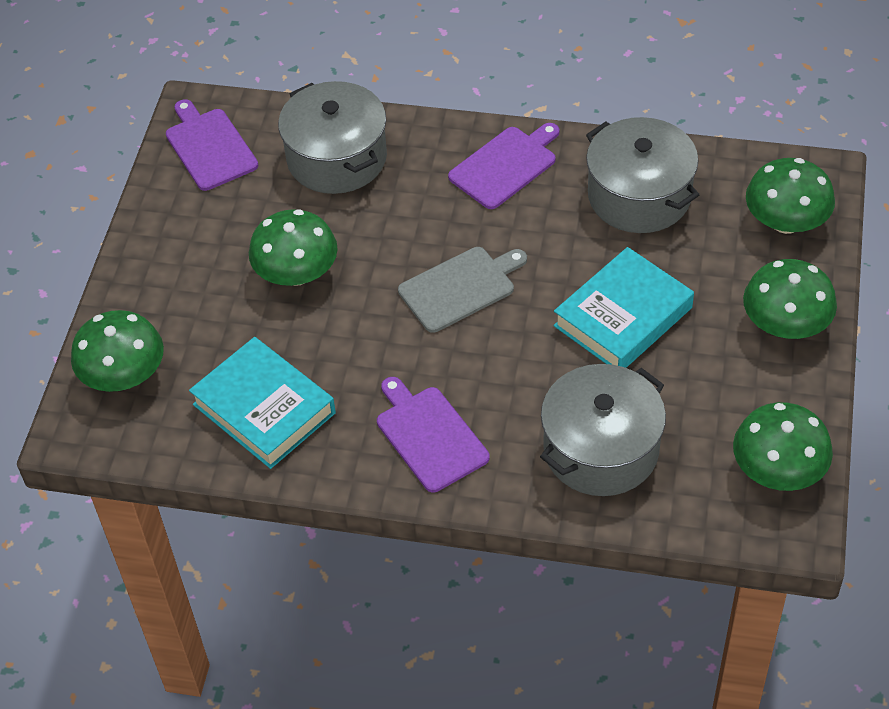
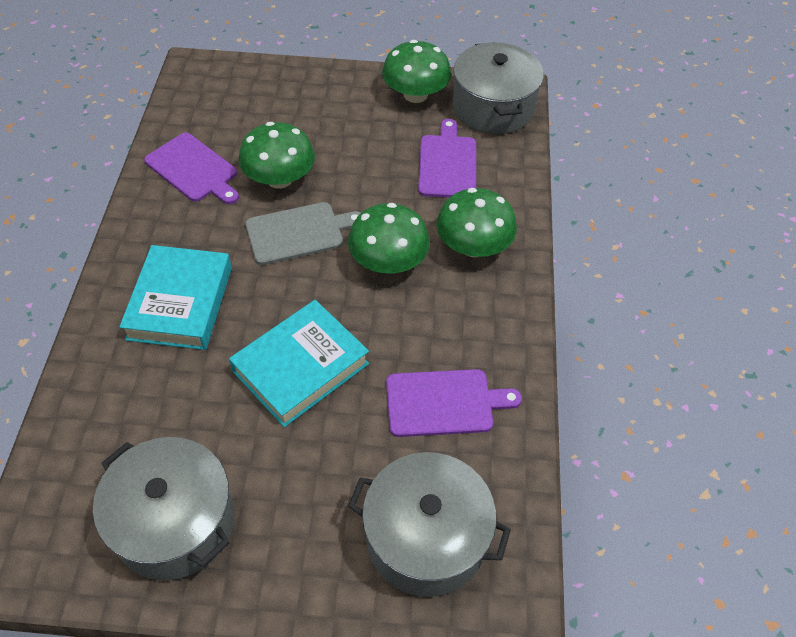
green mushroom: 5 -> 4

